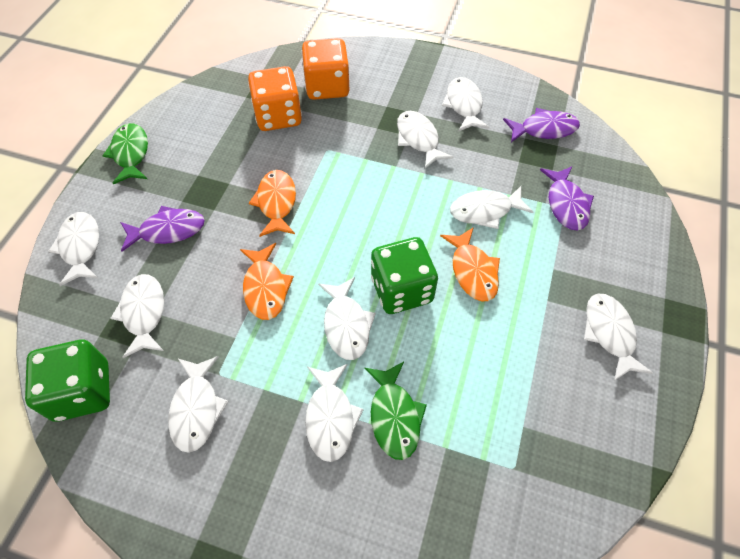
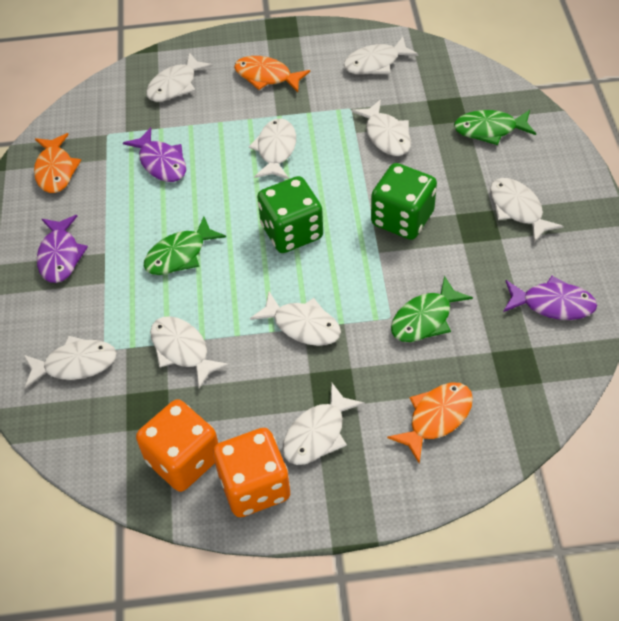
green fish: 2 -> 3

